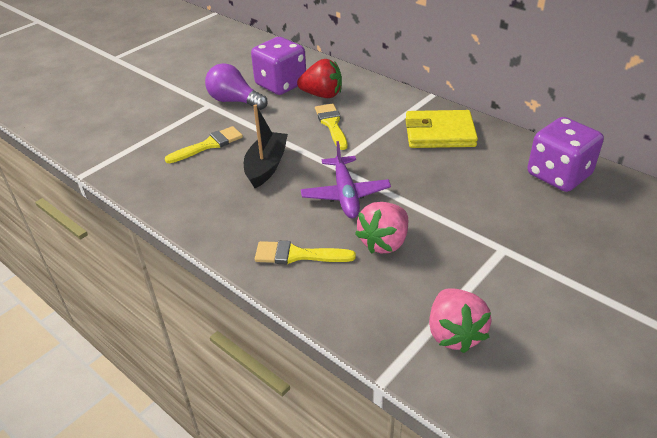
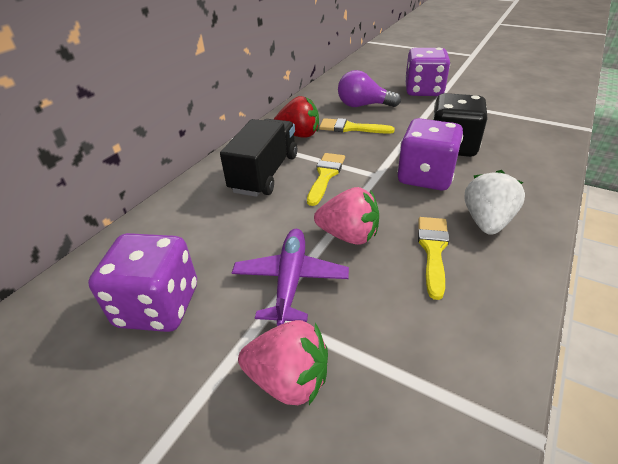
black boat: 1 -> 0
black dice: 0 -> 1
black truck: 0 -> 1
purple dice: 2 -> 3
white strawberry: 0 -> 1
yellow wallet: 1 -> 0

